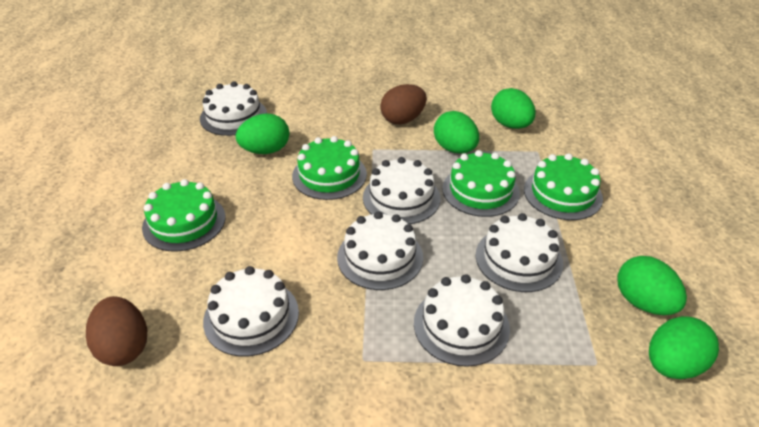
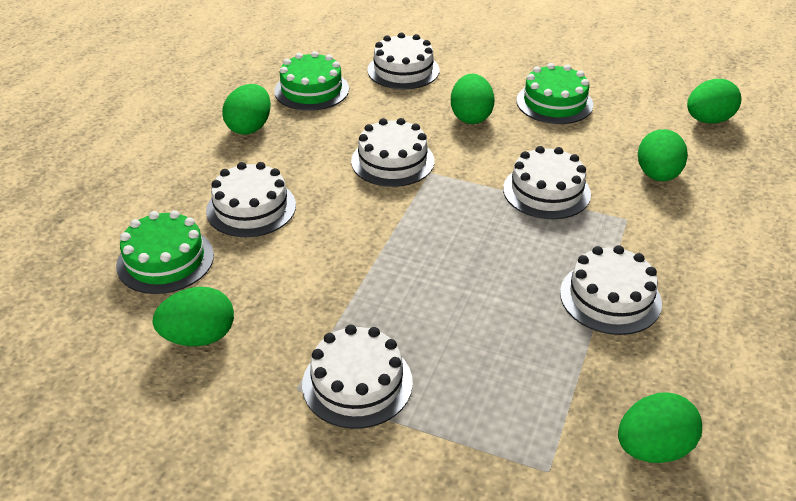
brown egg: 2 -> 0
green cake: 4 -> 3
green egg: 5 -> 6

